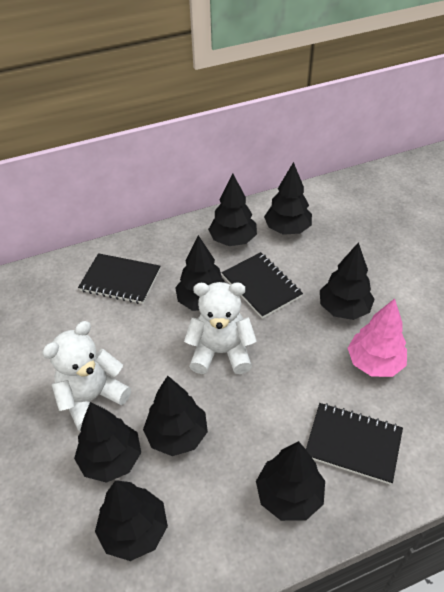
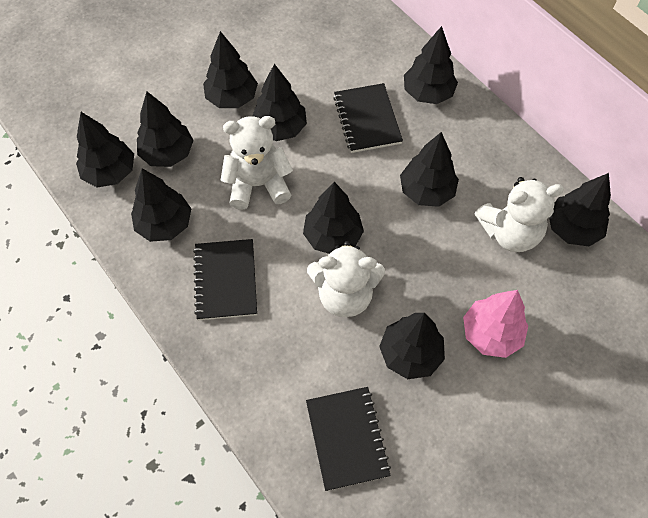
black tree: 8 -> 10
white teddy bear: 2 -> 3

